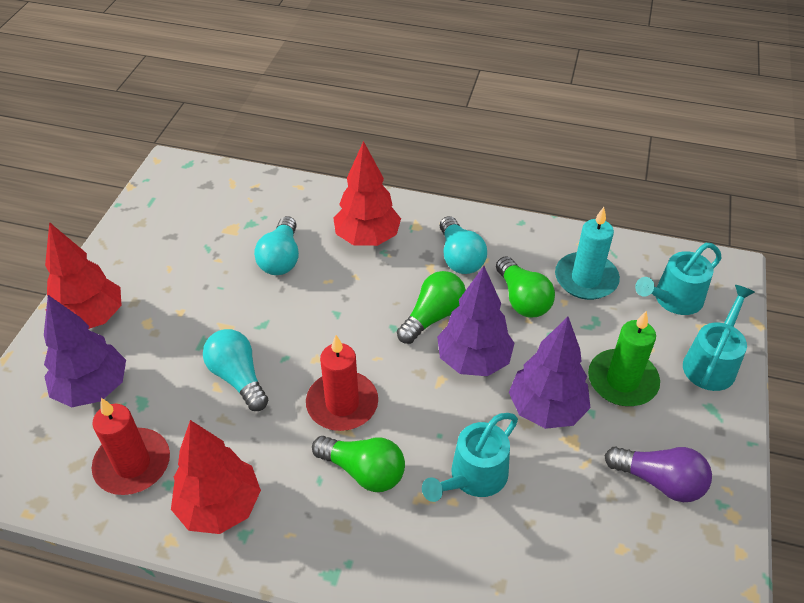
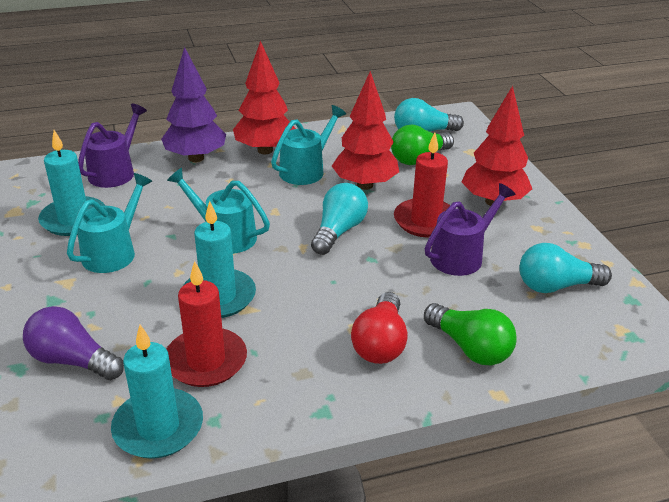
green candle: 1 -> 0
green light bulb: 3 -> 2
purple tree: 3 -> 1
purple watering can: 0 -> 2
red light bulb: 0 -> 1
turquoise candle: 1 -> 3

